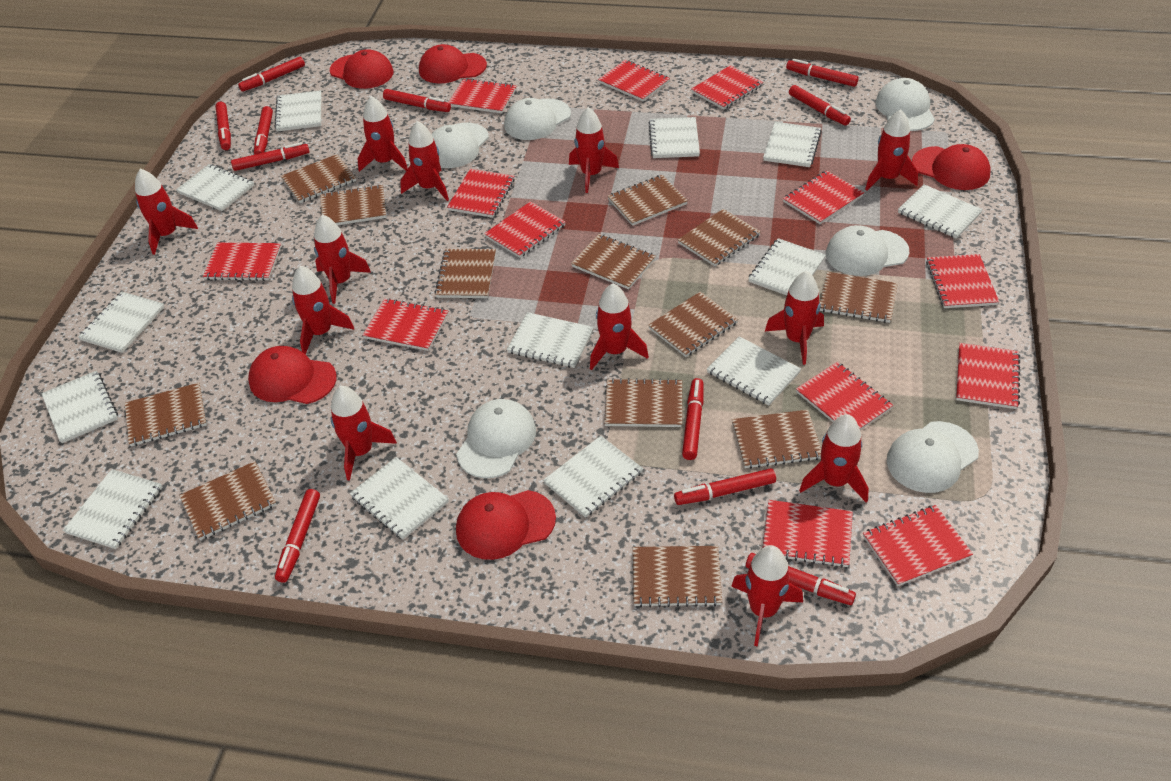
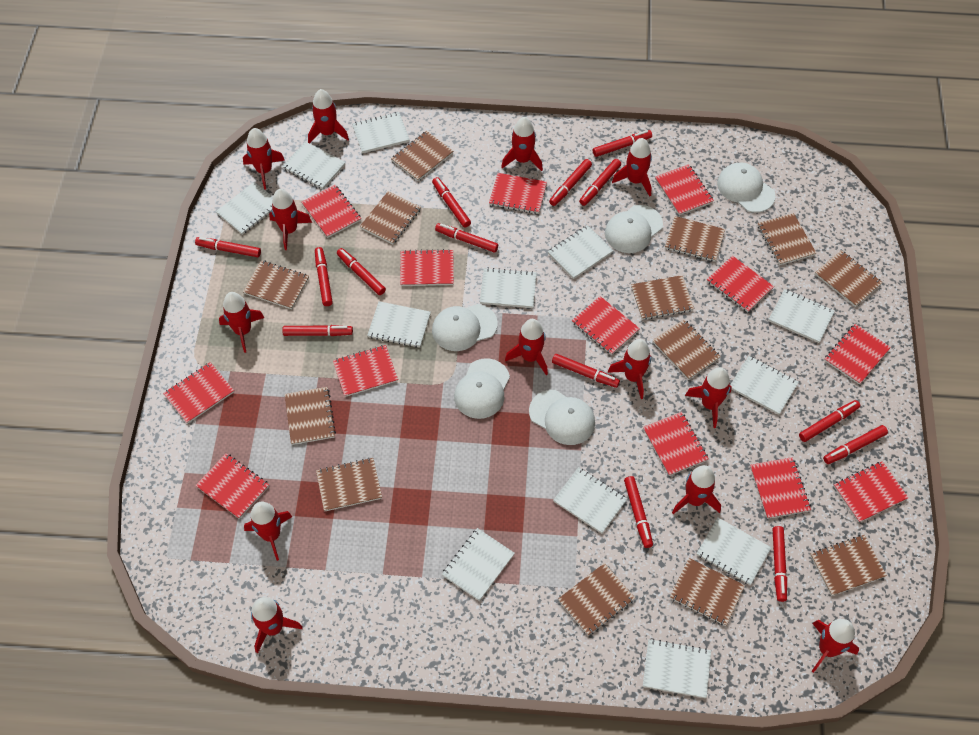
red cap: 5 -> 0
red marker: 11 -> 14
red rocket: 12 -> 13
white cap: 6 -> 5
white notebook: 13 -> 12

